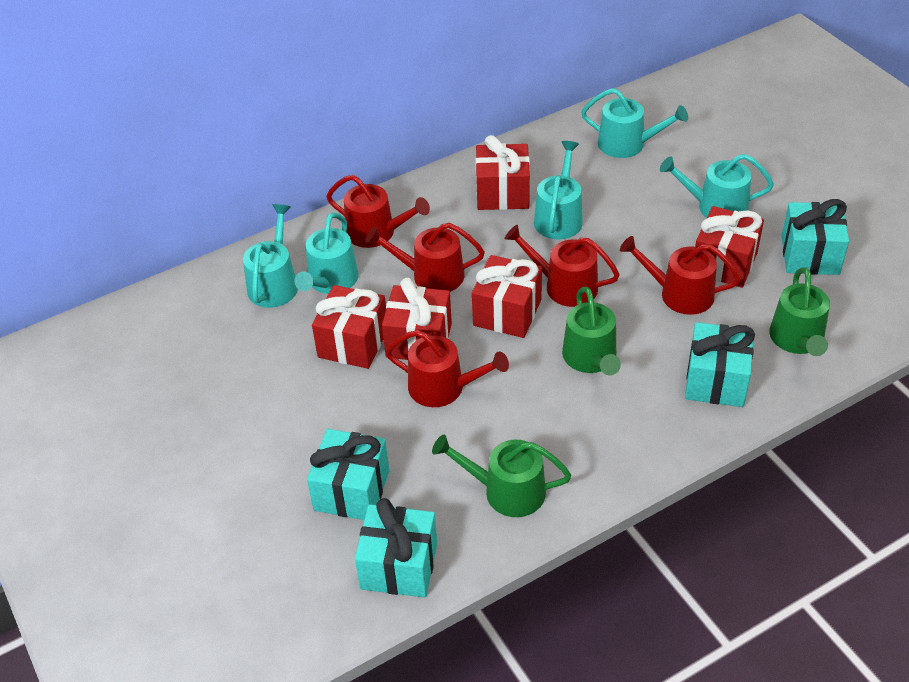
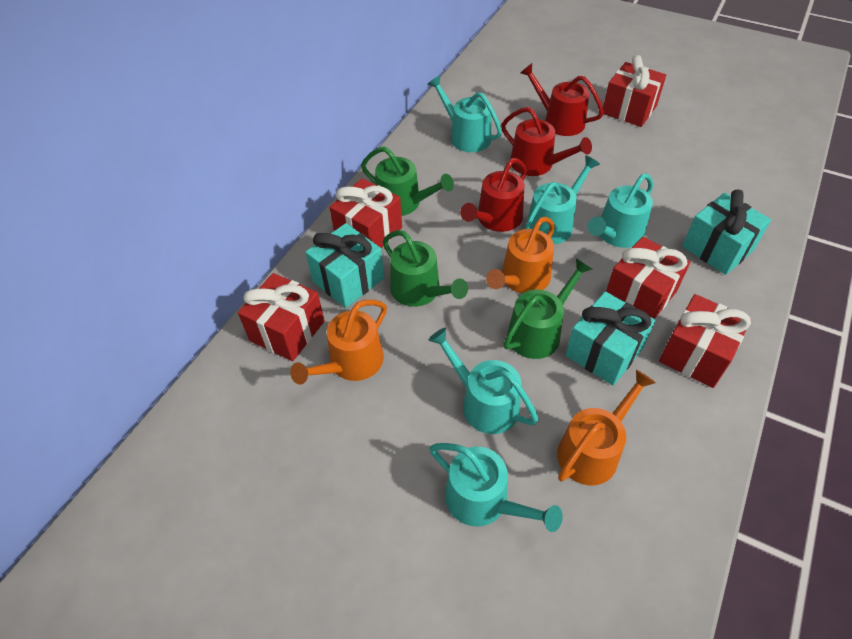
orange watering can: 0 -> 3
red watering can: 5 -> 3
turquoise gift: 4 -> 3

